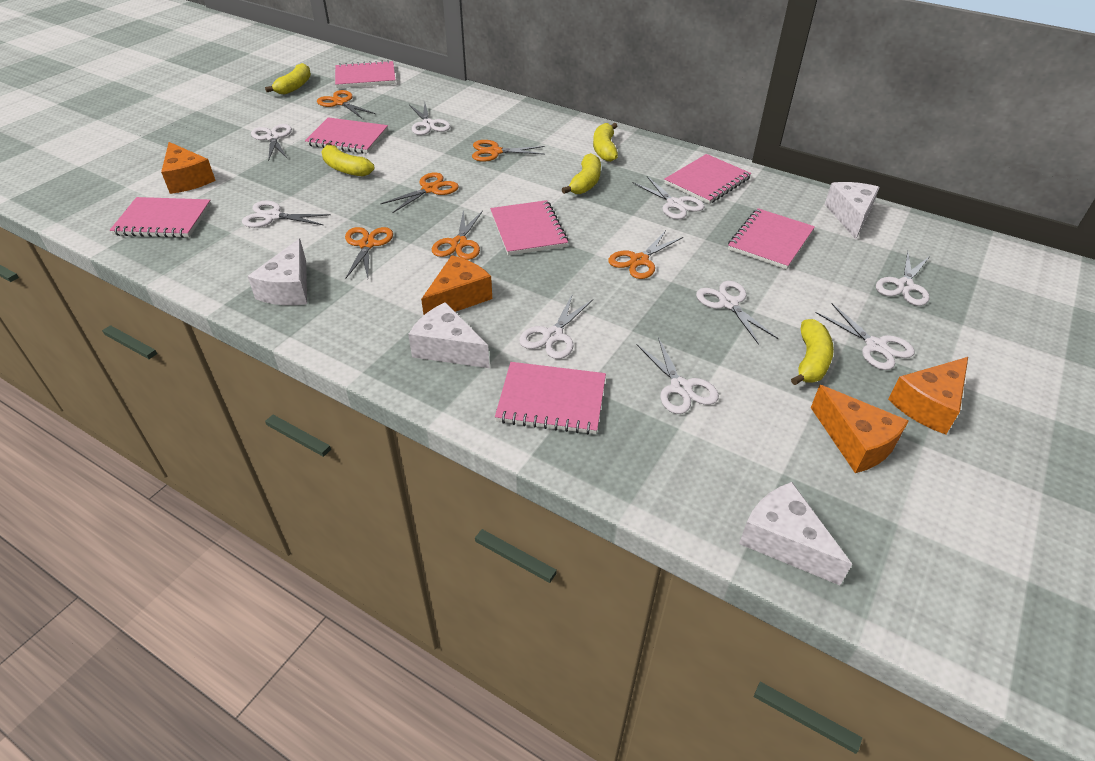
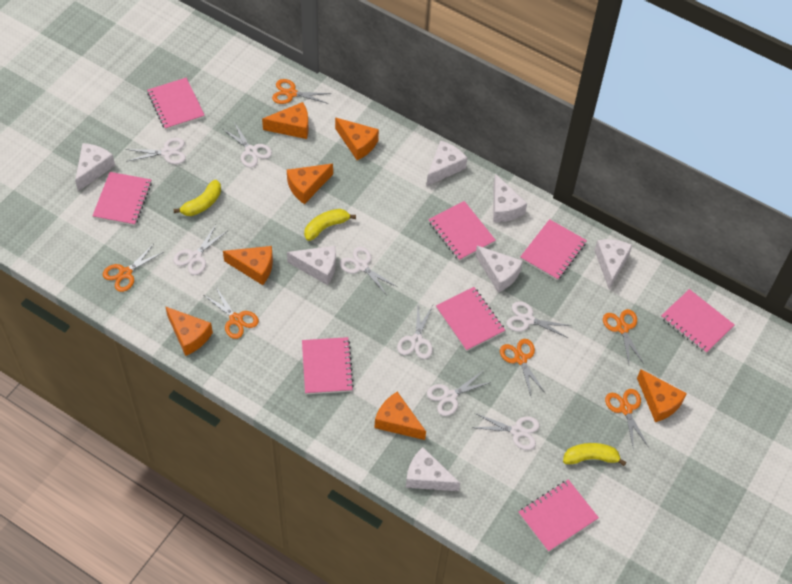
orange cheese: 4 -> 7
pink notebook: 7 -> 8
white cheese: 4 -> 7
white scissors: 9 -> 8
yellow banana: 5 -> 3

